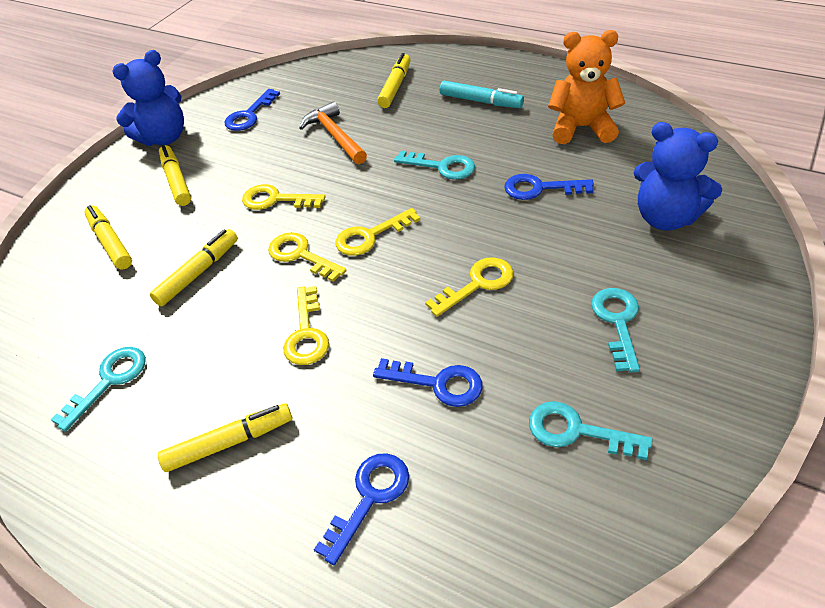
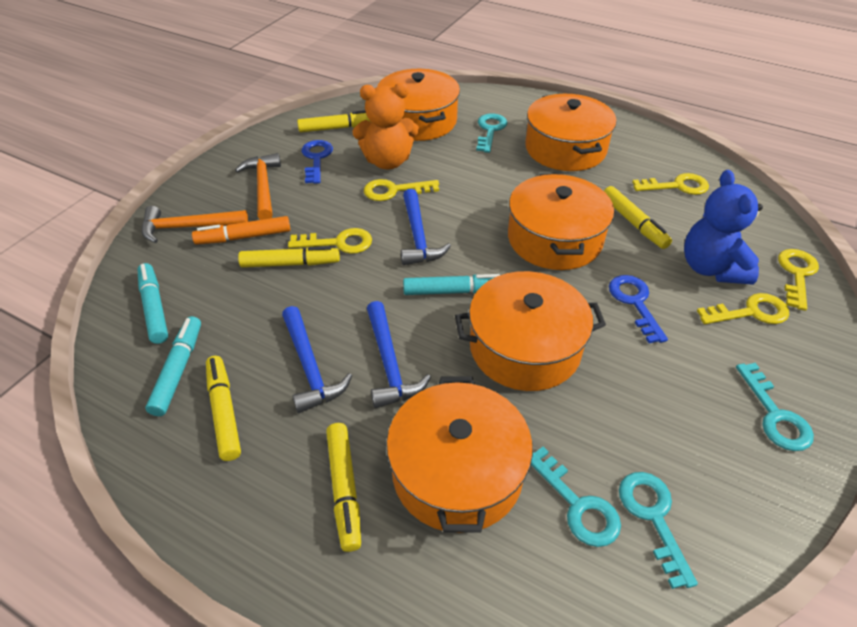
blue hammer: 0 -> 3
blue key: 4 -> 2
blue teddy bear: 2 -> 1
orange hammer: 1 -> 2
orange marker: 0 -> 1
orange pot: 0 -> 5
turquoise marker: 1 -> 3

